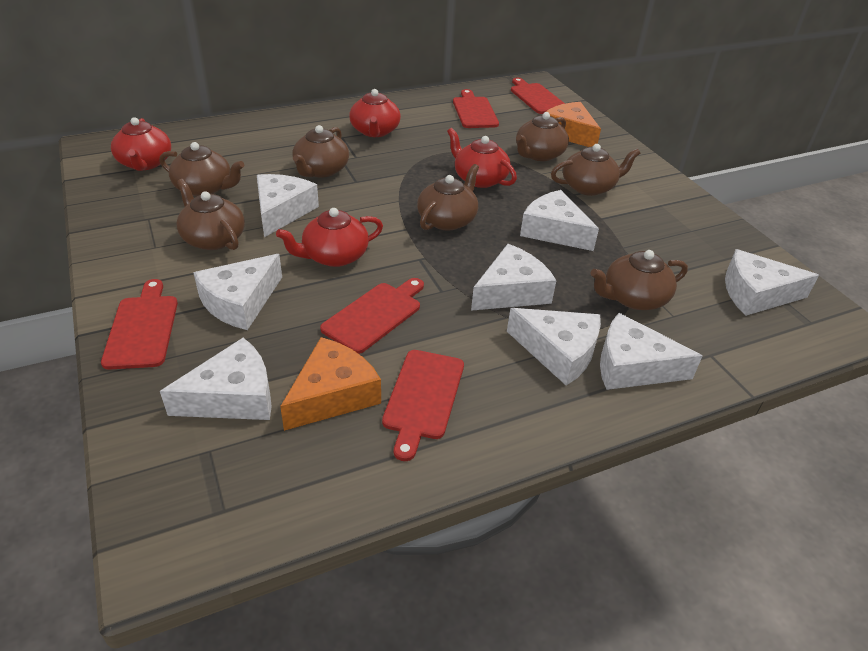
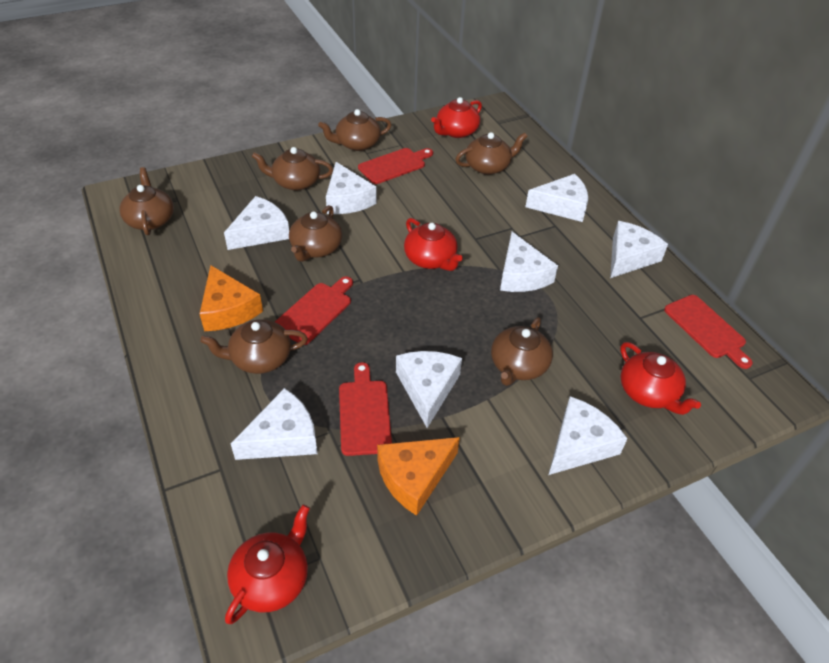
red cutting board: 5 -> 4

